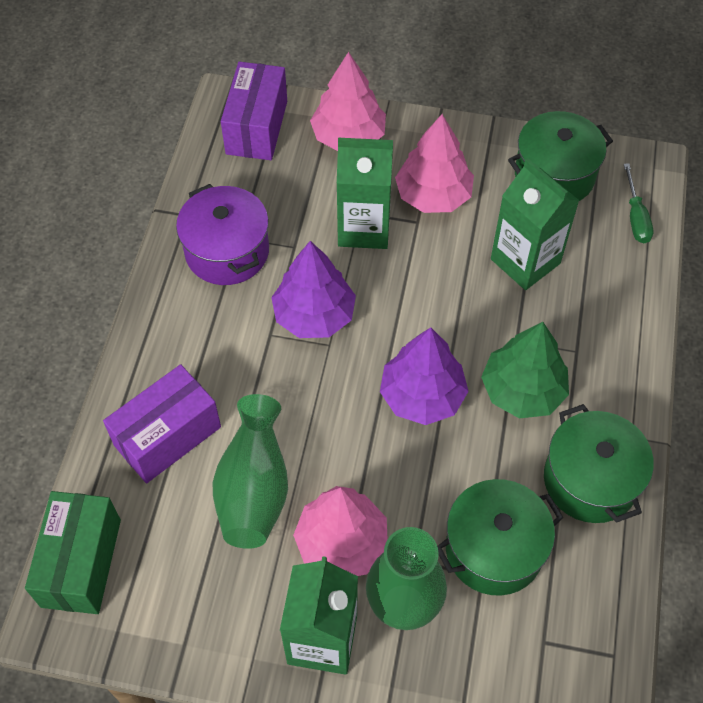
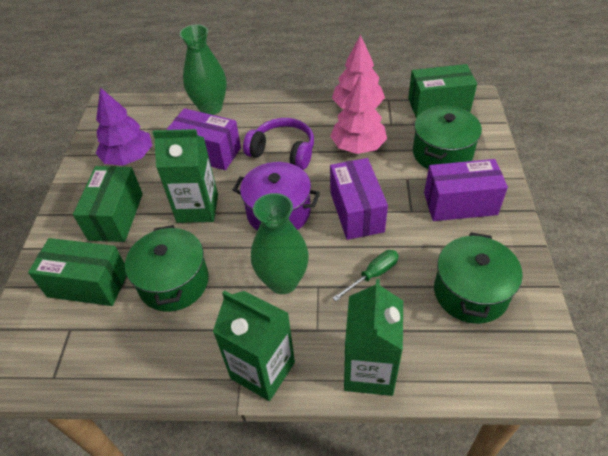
green box: 1 -> 3
green tree: 1 -> 0
pink tree: 3 -> 2
purple box: 2 -> 3
purple headphones: 0 -> 1
purple tree: 2 -> 1

